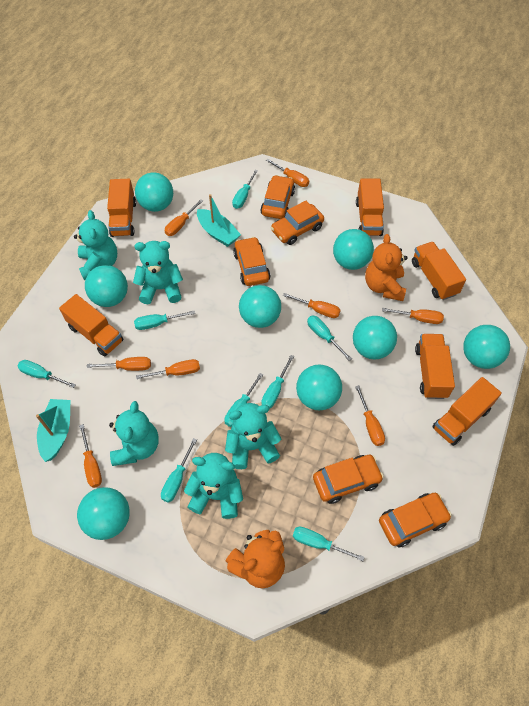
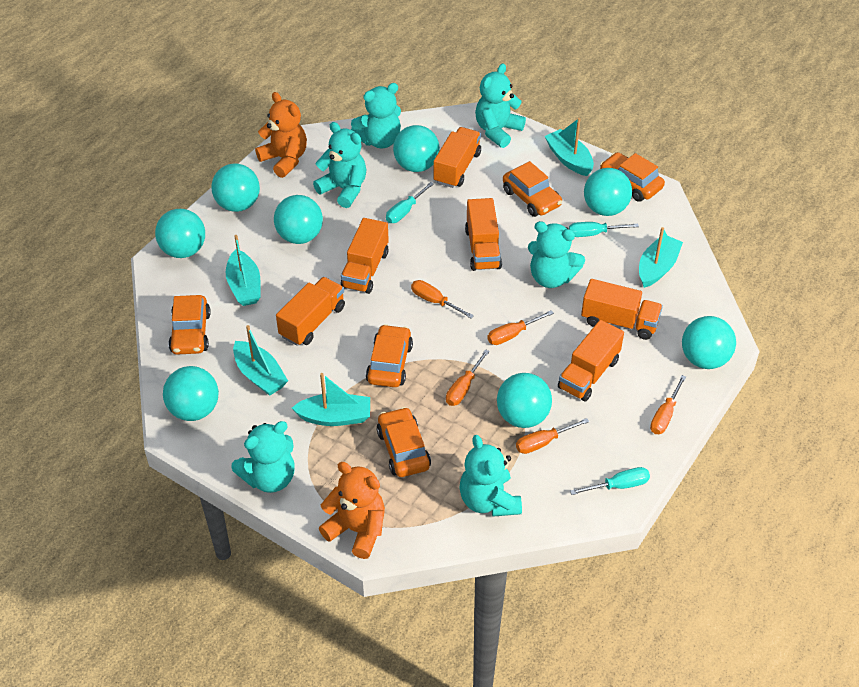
orange screwdriver: 8 -> 5
turquoise boat: 2 -> 5
turquoise screwdriver: 8 -> 3
turquoise teddy bear: 5 -> 6

